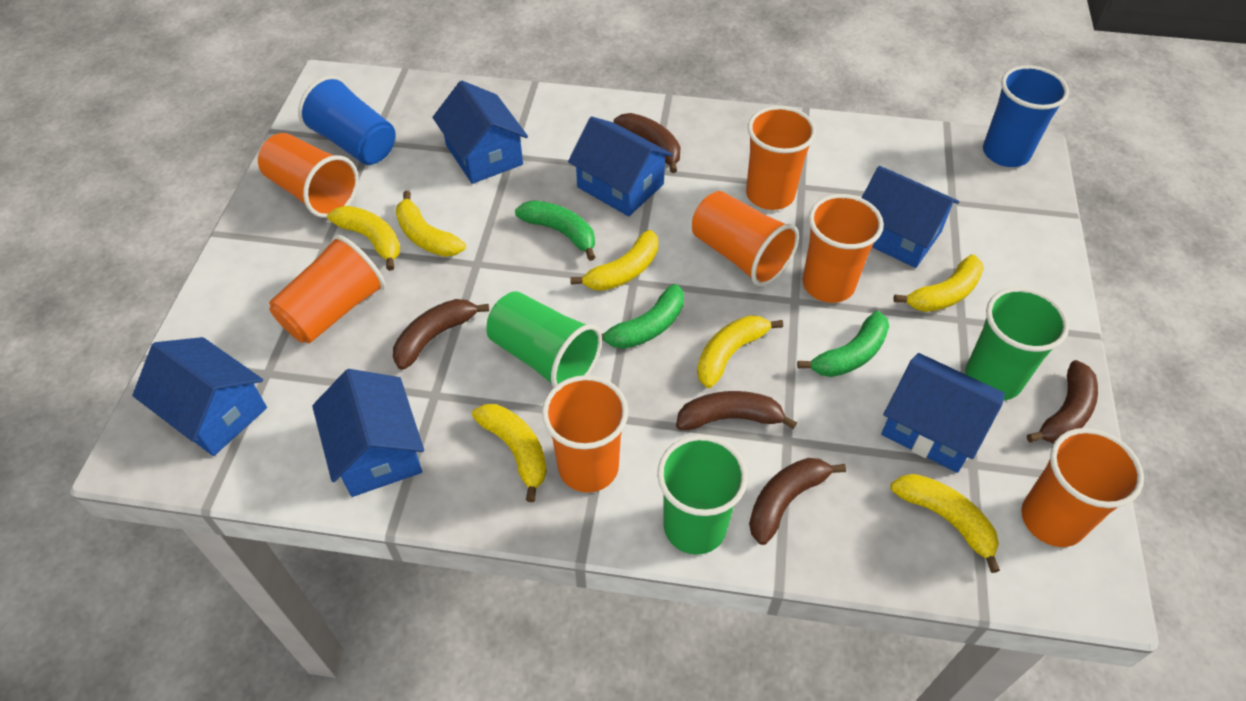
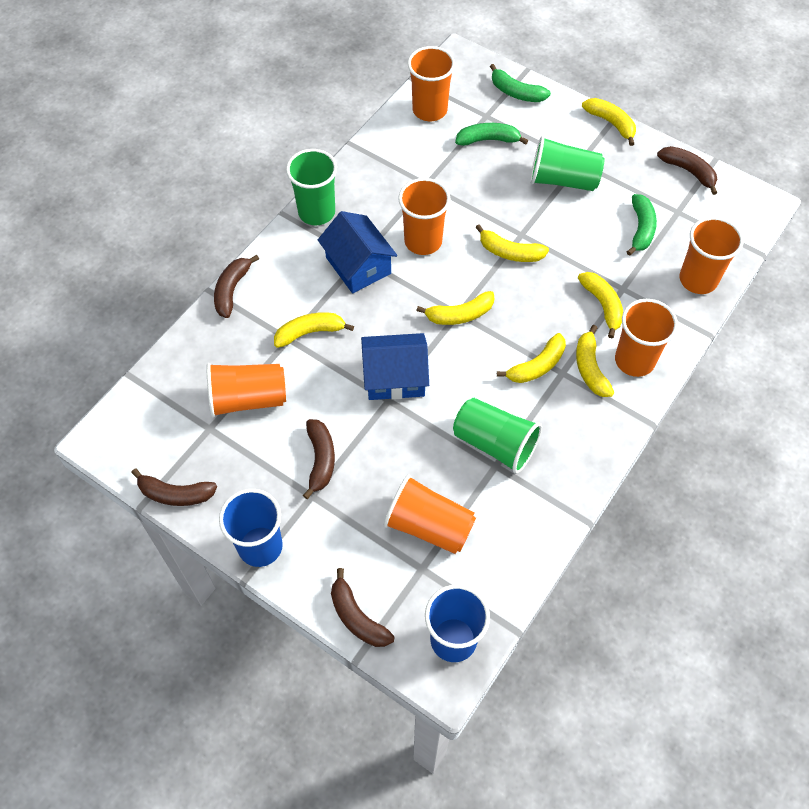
blue house: 6 -> 2
orange cup: 7 -> 6

